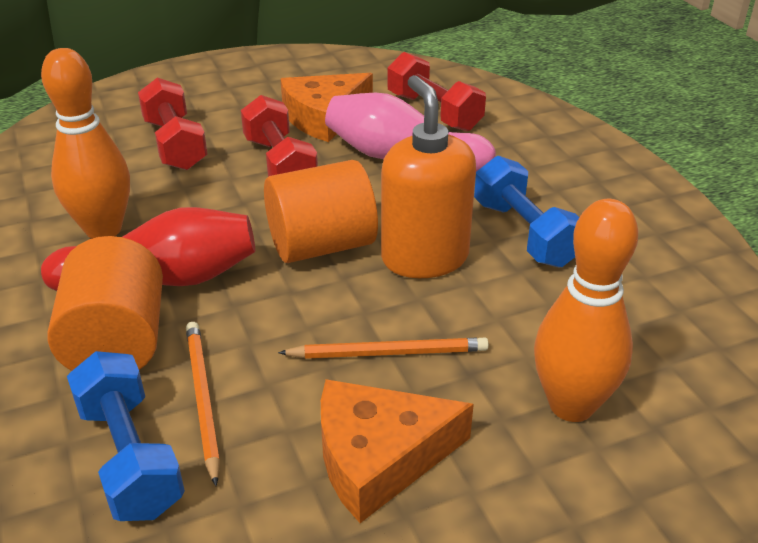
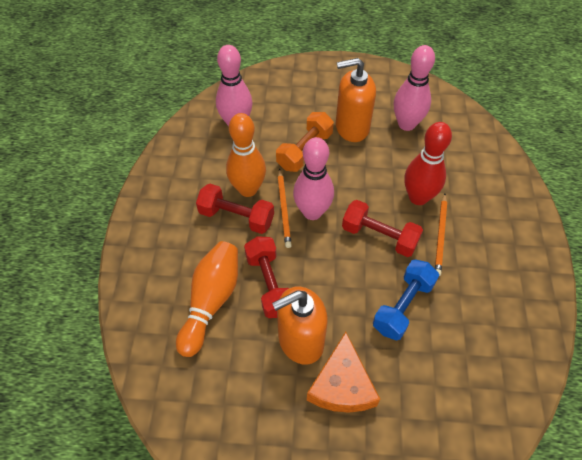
blue dumbbell: 2 -> 1
orange cheese: 2 -> 1
orange cylinder: 2 -> 0
orange dumbbell: 0 -> 1
orange soap dispenser: 1 -> 2
pink bowling pin: 1 -> 3

